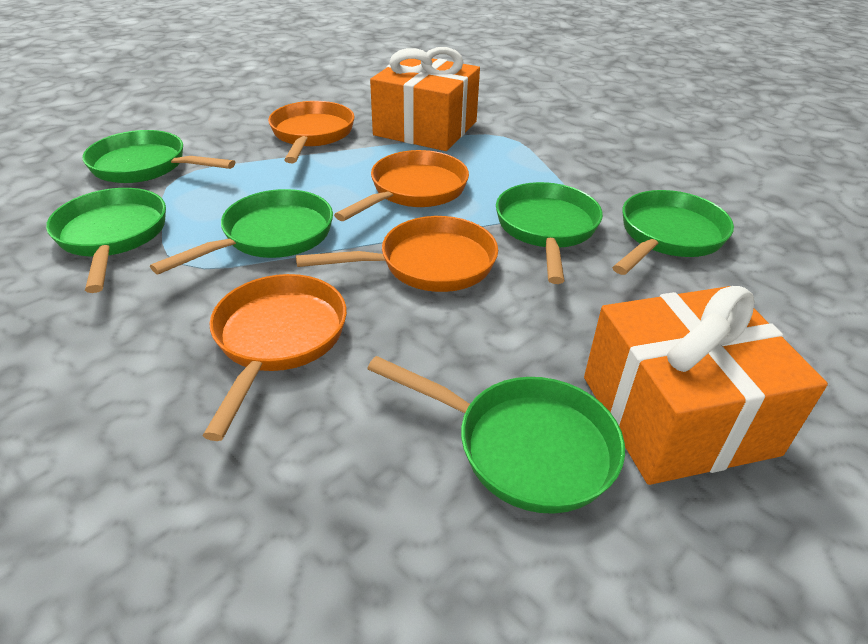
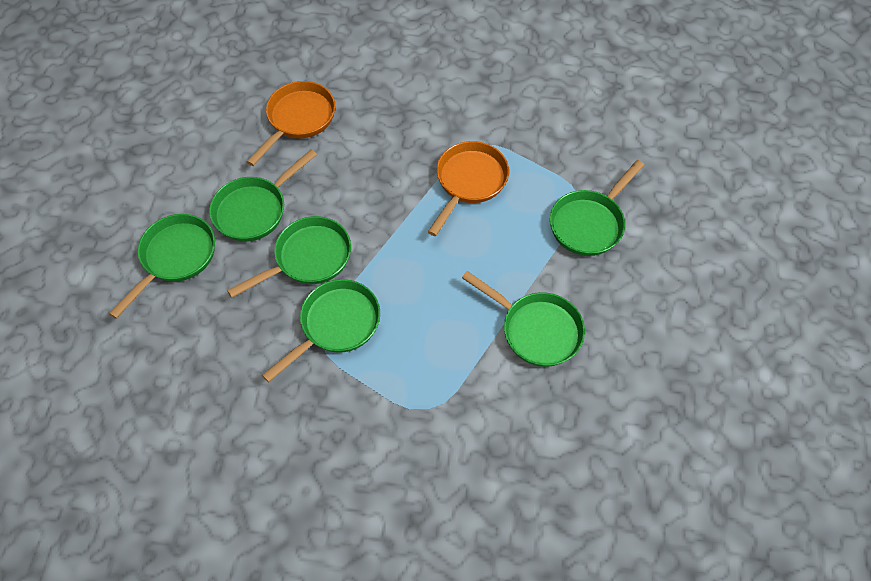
orange gift: 2 -> 0
orange pan: 4 -> 2

